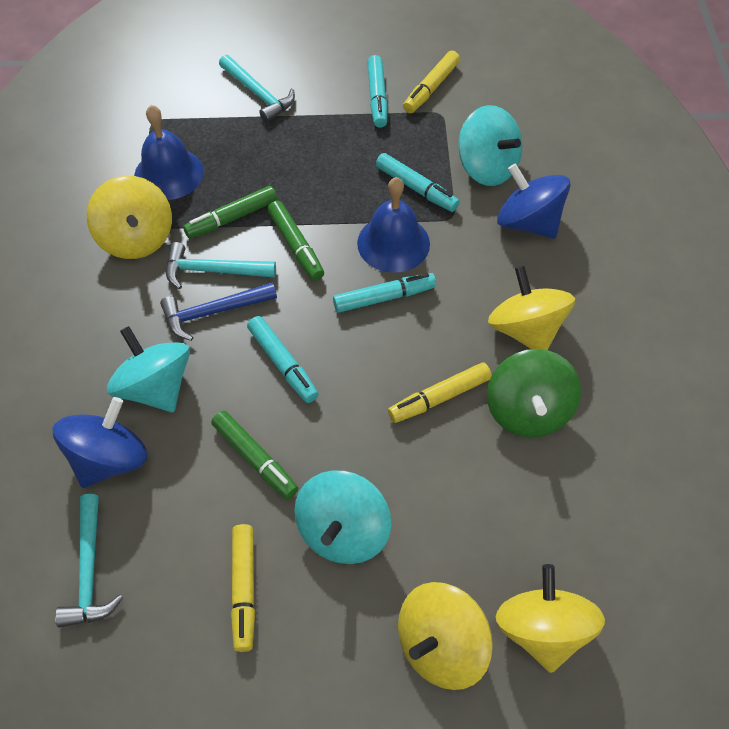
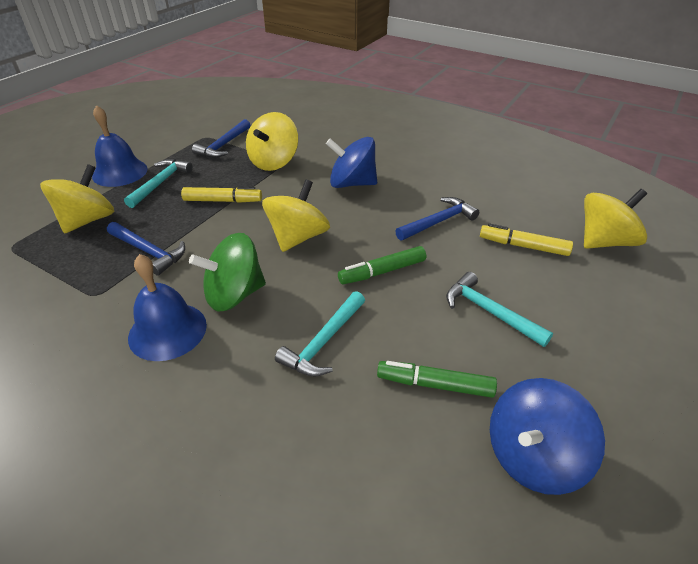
blue hammer: 1 -> 3
green marker: 3 -> 2
turquoise marker: 4 -> 0
turquoise spinning top: 3 -> 0
yellow marker: 3 -> 2

